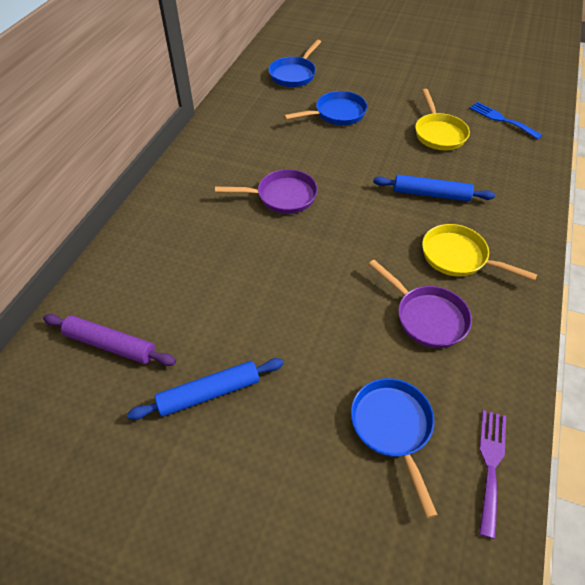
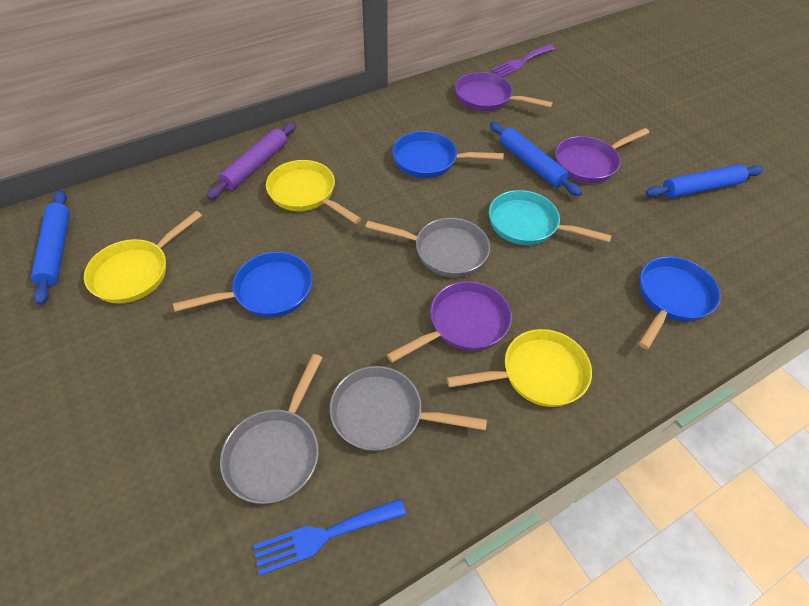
blue rolling pin: 2 -> 3
grey pan: 0 -> 3
purple pan: 2 -> 3
turquoise pan: 0 -> 1
yellow pan: 2 -> 3

